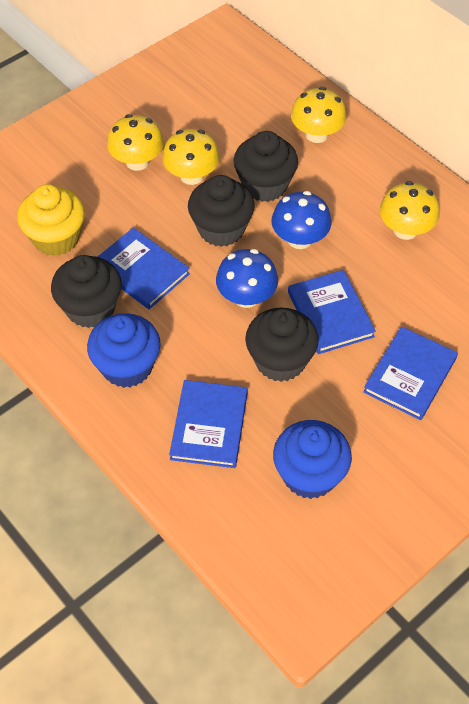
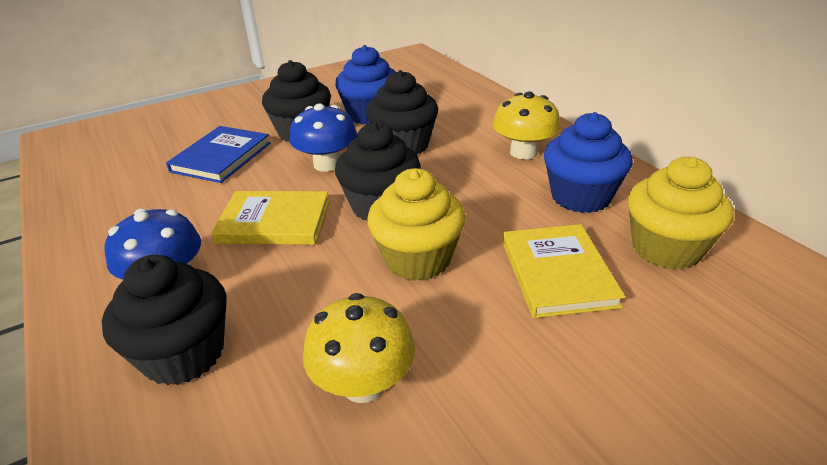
blue book: 4 -> 1
yellow book: 0 -> 2
yellow cupcake: 1 -> 2
yellow mushroom: 4 -> 2

